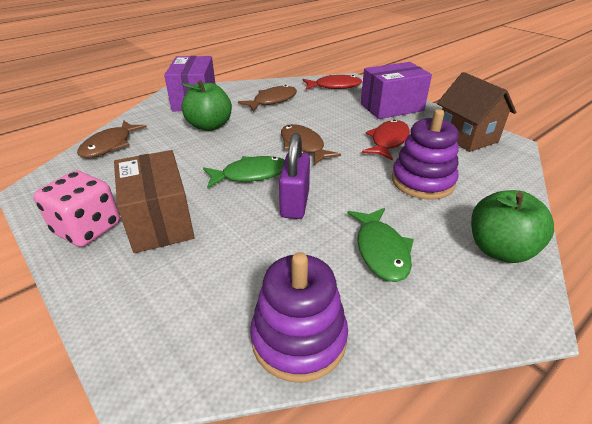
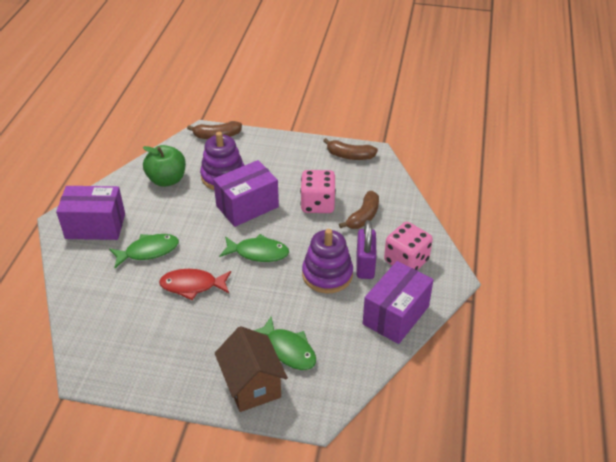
brown banana: 0 -> 3
brown box: 1 -> 0
brown fish: 3 -> 0
green apple: 2 -> 1
green fish: 2 -> 3
pink dice: 1 -> 2
purple box: 2 -> 3
red fish: 2 -> 1

